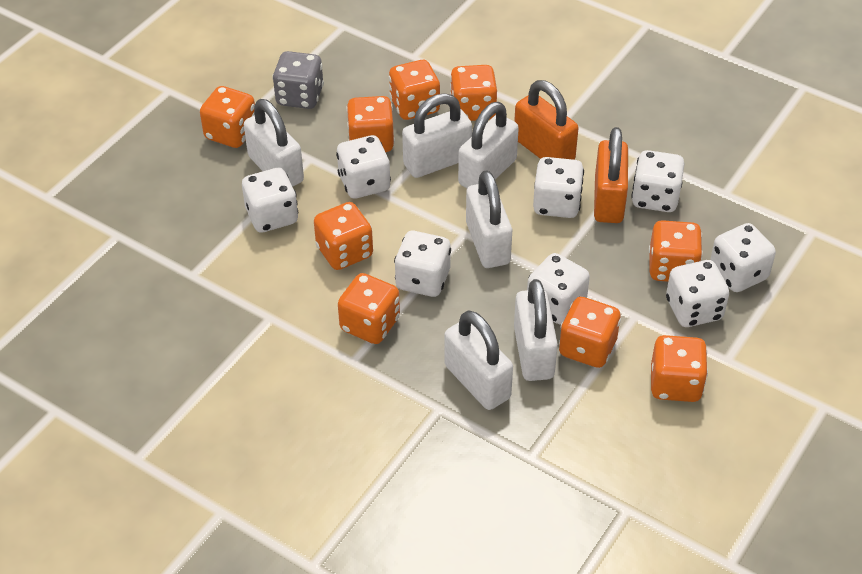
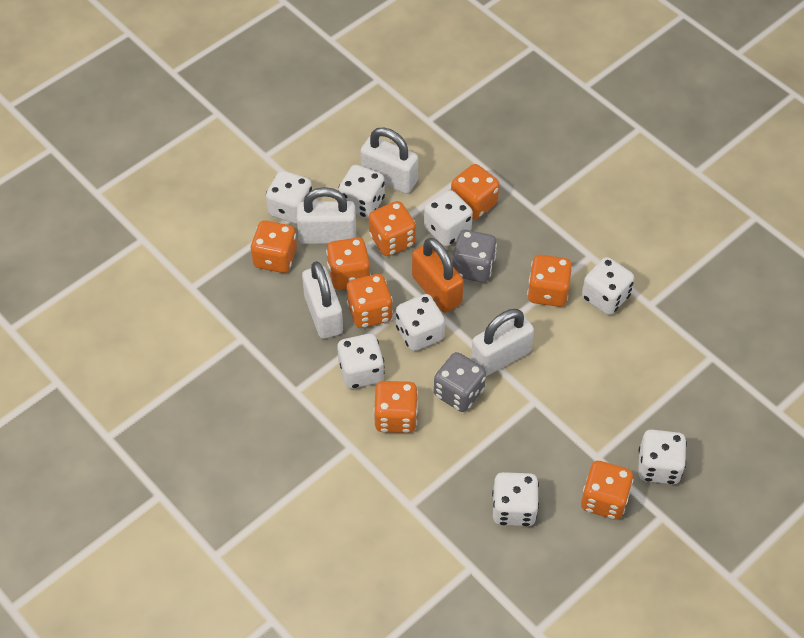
grey dice: 1 -> 2
orange dice: 9 -> 8
orange padlock: 2 -> 1
white padlock: 6 -> 4

